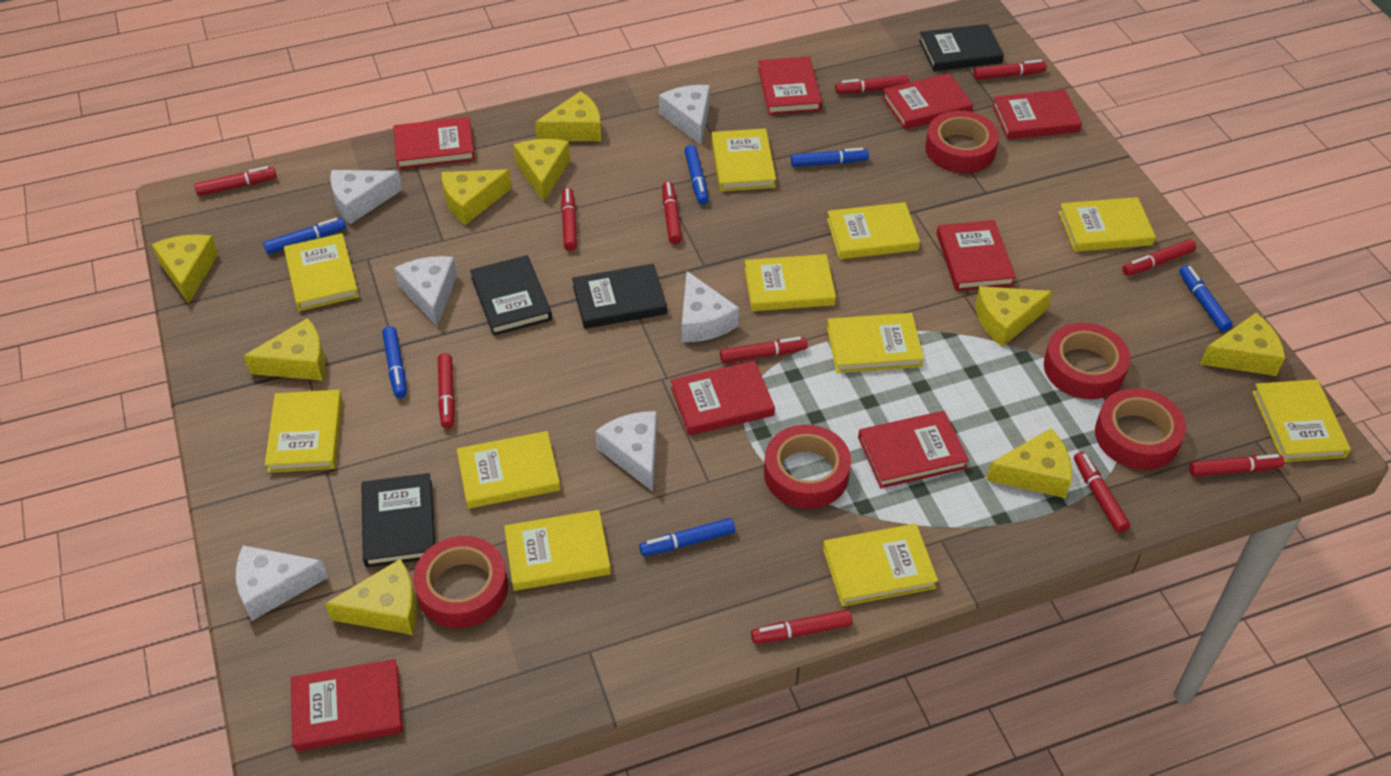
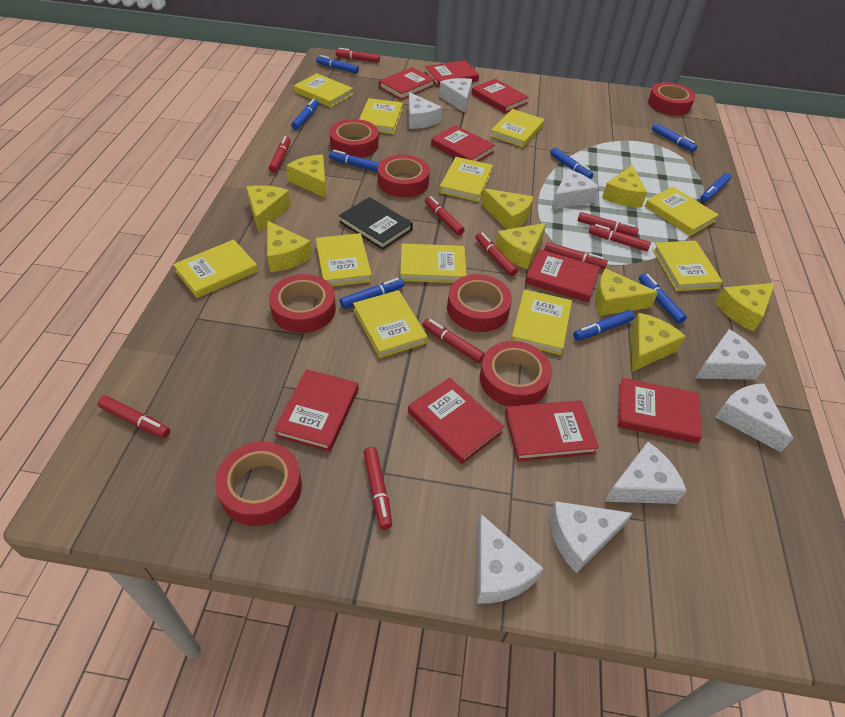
black book: 4 -> 1
blue marker: 6 -> 9
red book: 8 -> 9
red marker: 11 -> 10
red tape: 5 -> 7
white cheese: 6 -> 8

